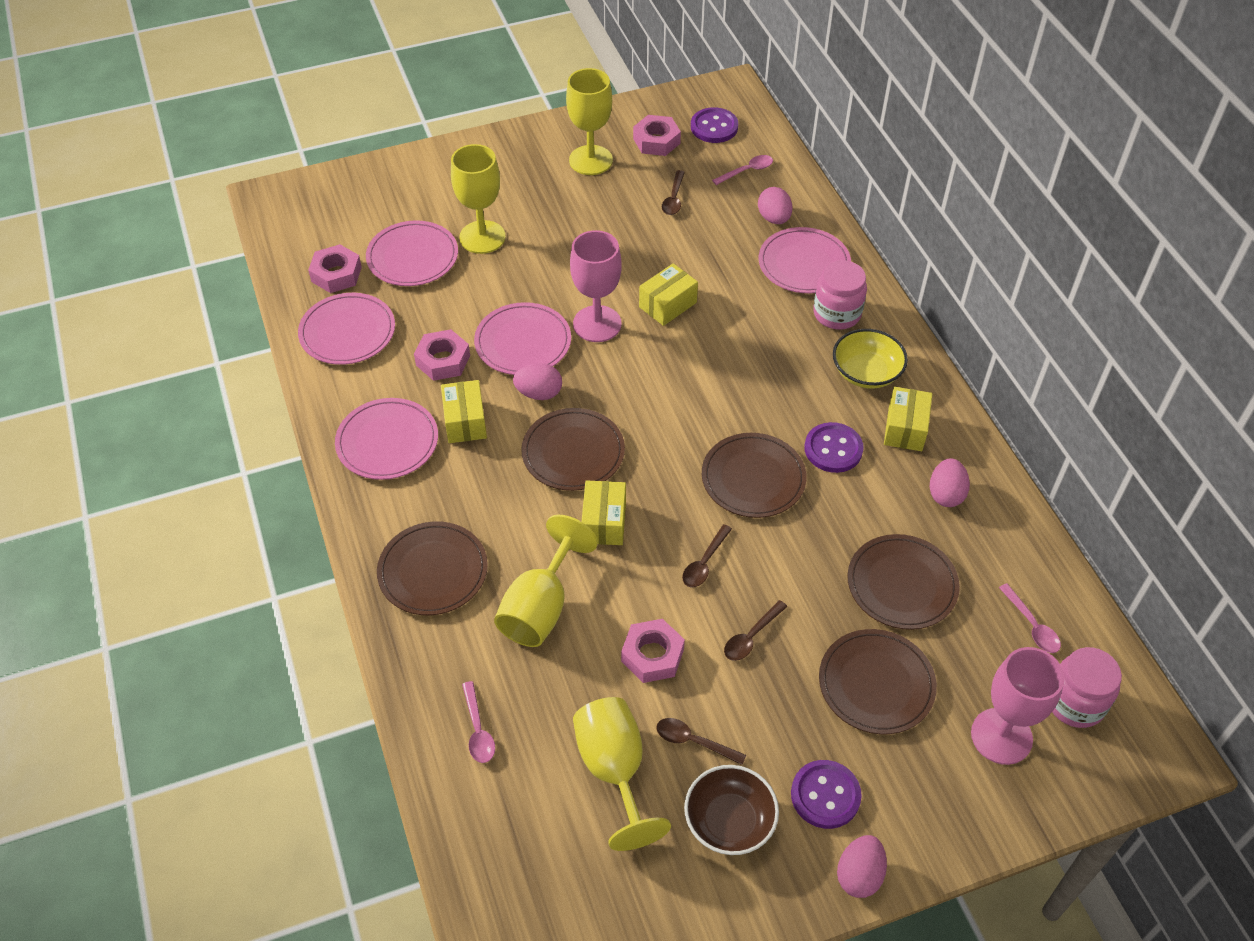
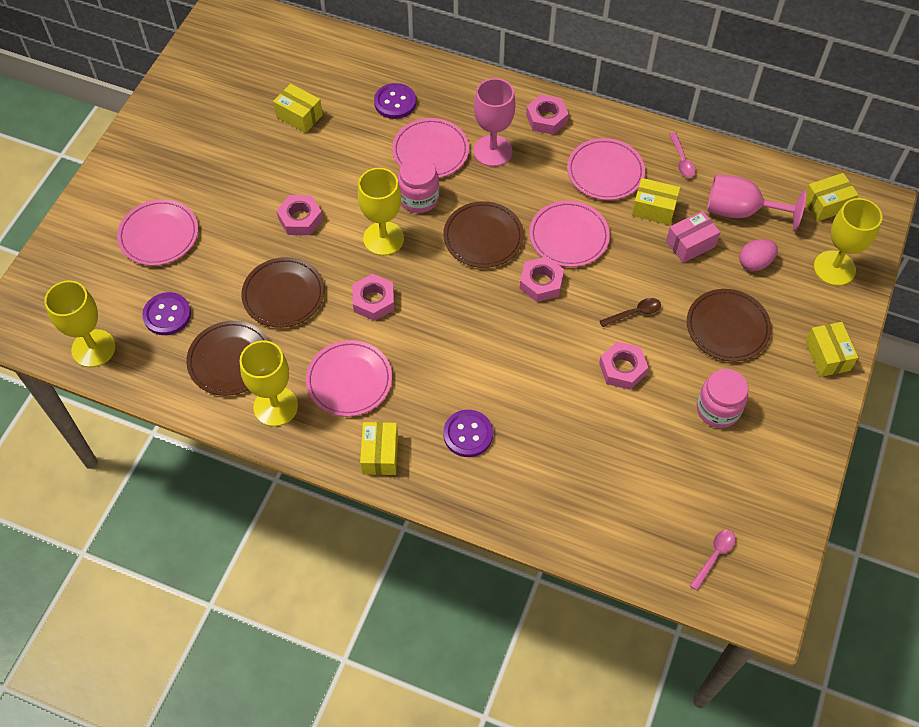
brown bowl: 1 -> 0
brown plate: 5 -> 4
brown spoon: 4 -> 1
pink box: 0 -> 1
pink egg: 4 -> 1
pink nut: 4 -> 5
pink spoon: 3 -> 2
yellow bowl: 1 -> 0
yellow box: 4 -> 5

